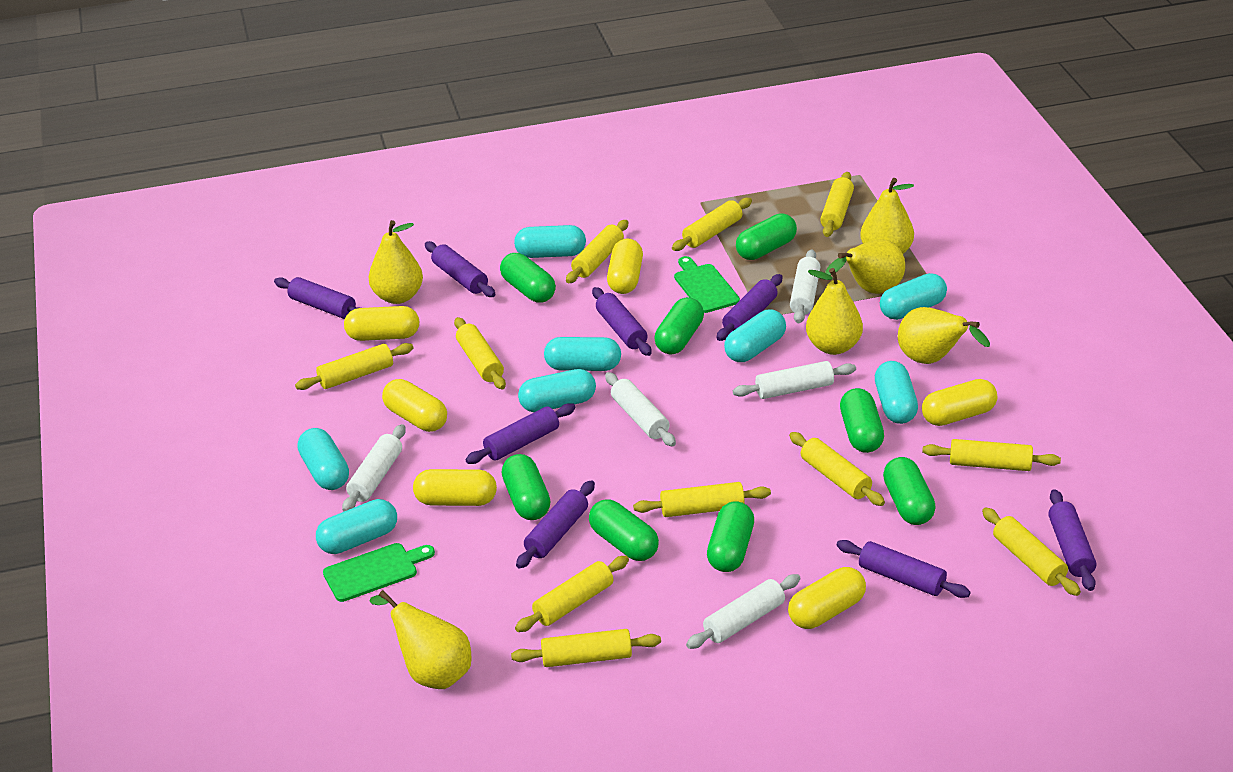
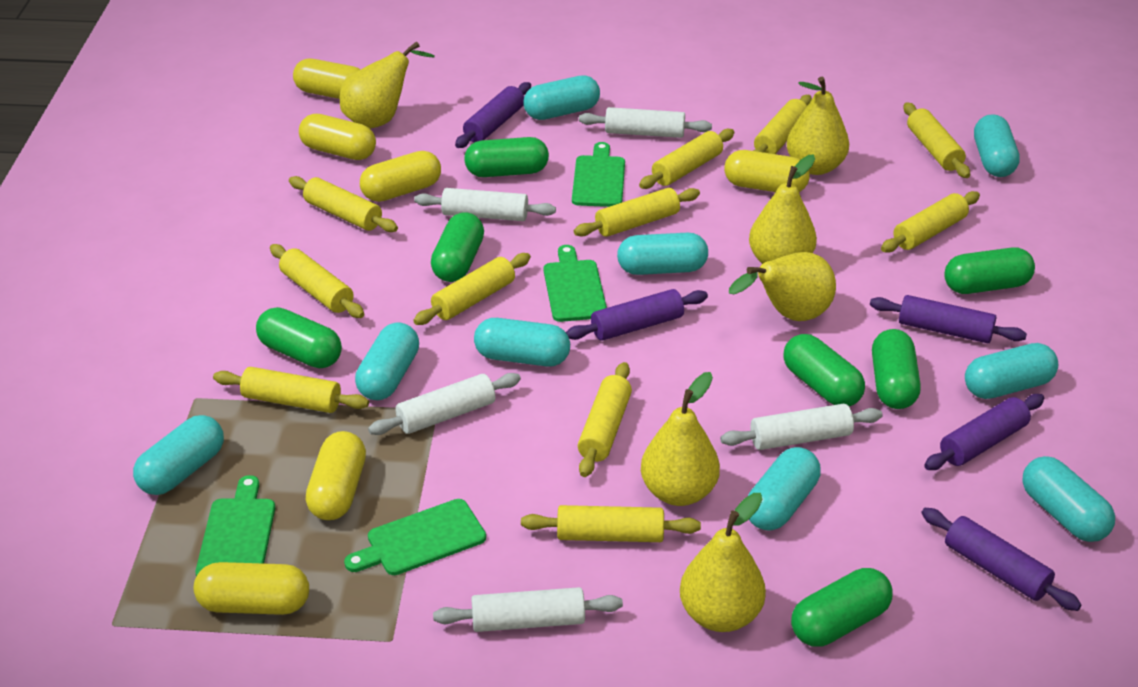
green capsule: 8 -> 7
green cutting board: 2 -> 4
purple rolling pin: 8 -> 5
turquoise capsule: 8 -> 9

